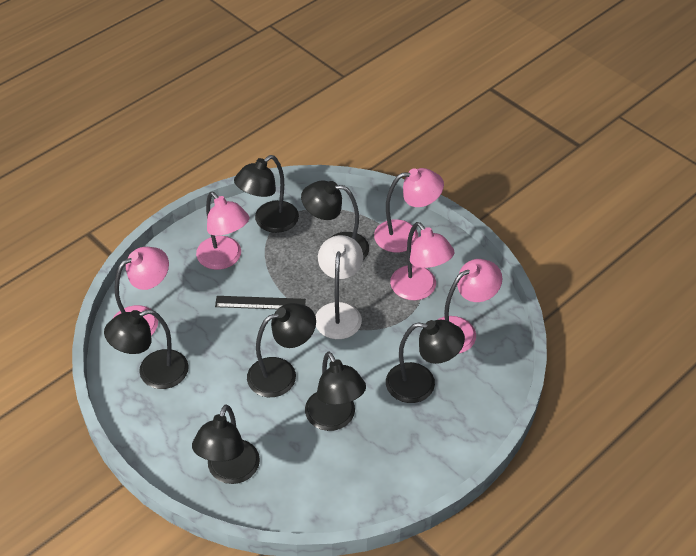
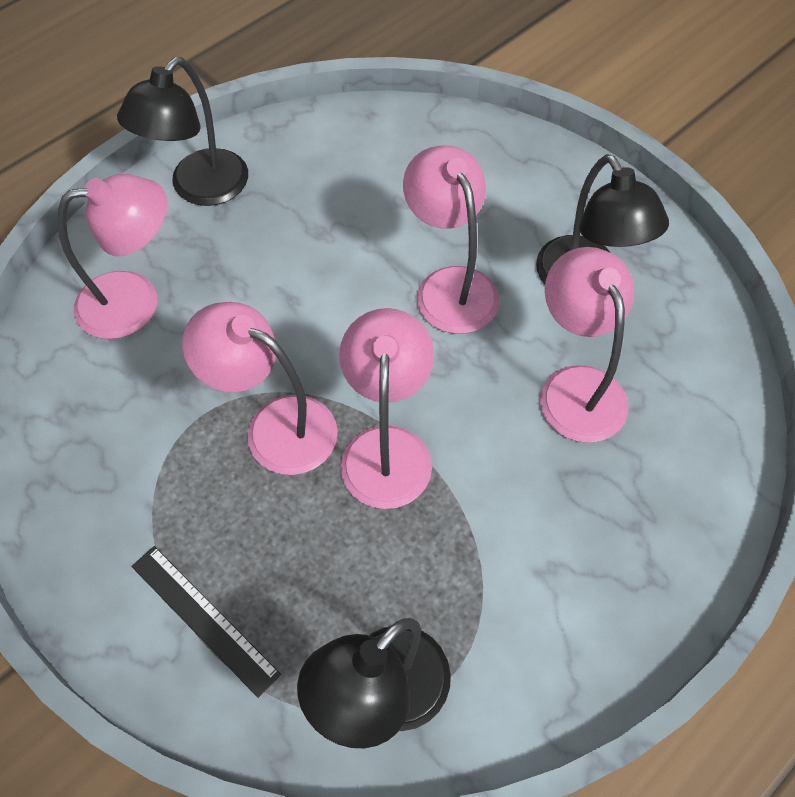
black lamp: 7 -> 3
white lamp: 1 -> 0

